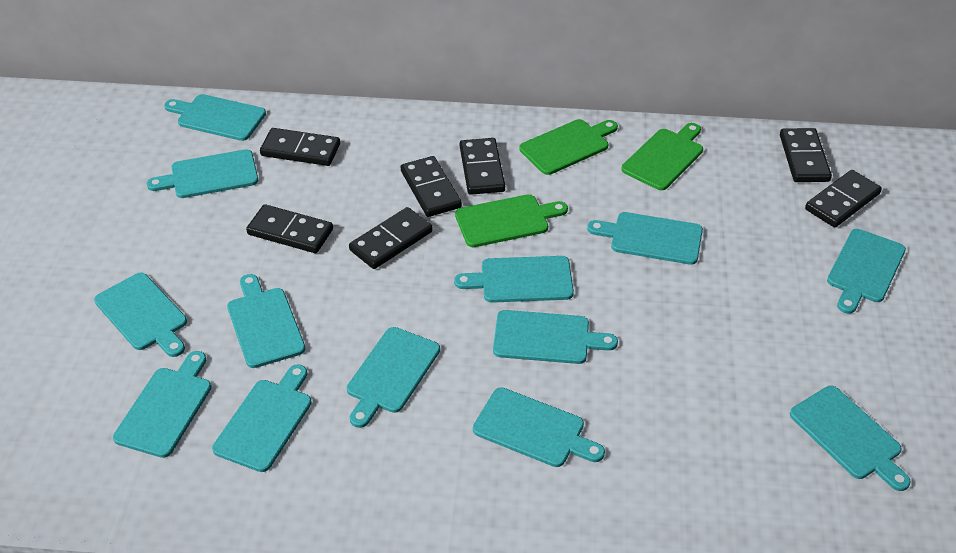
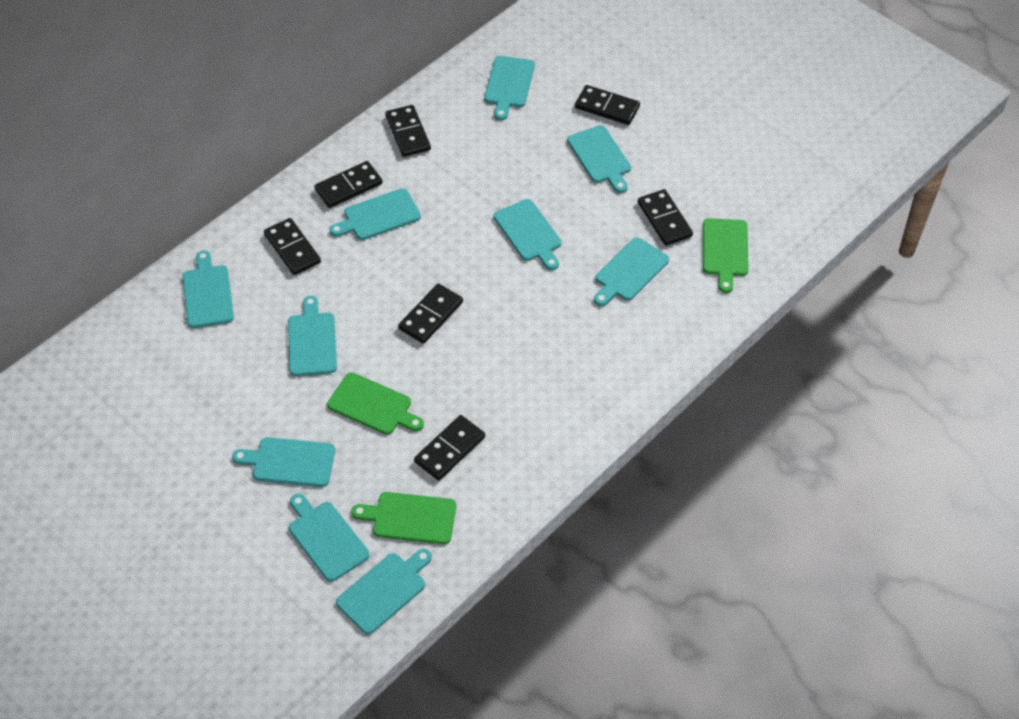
turquoise cutting board: 13 -> 10

